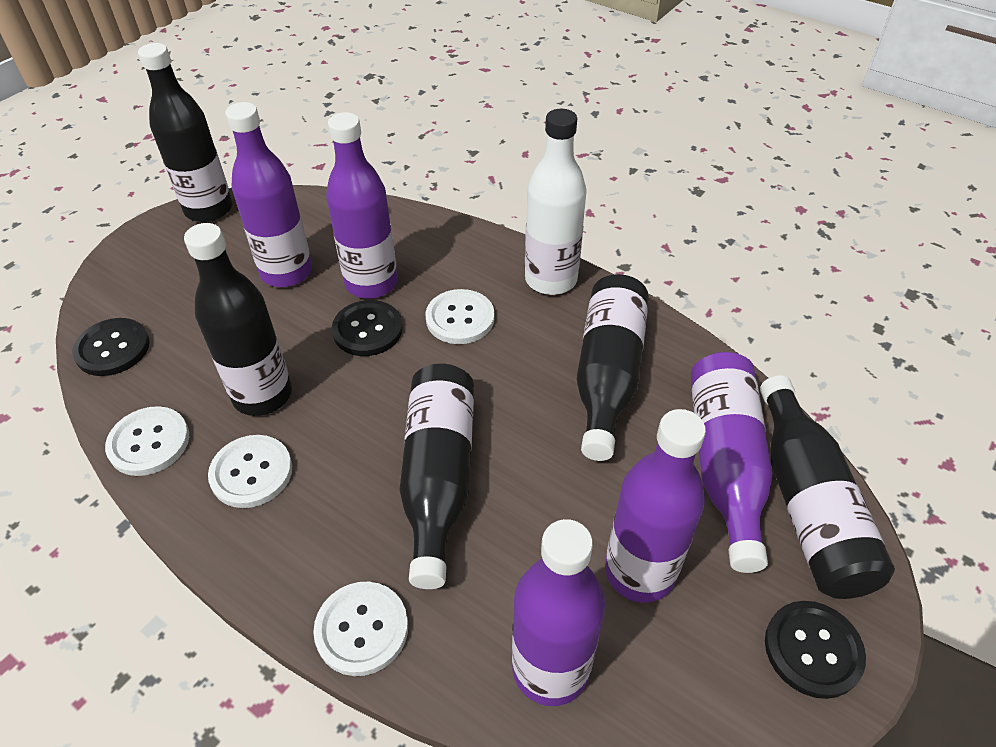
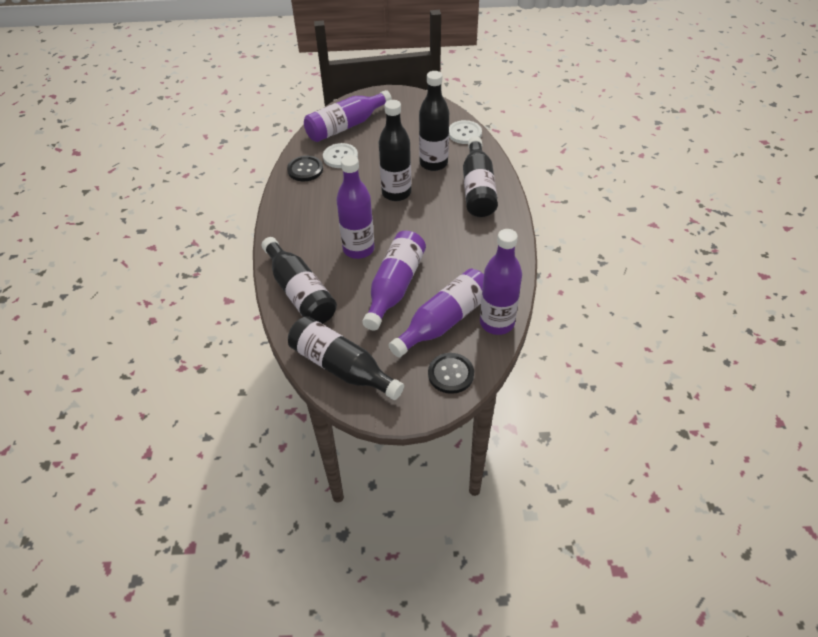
black button: 3 -> 2
white bottle: 1 -> 0
white button: 4 -> 2

